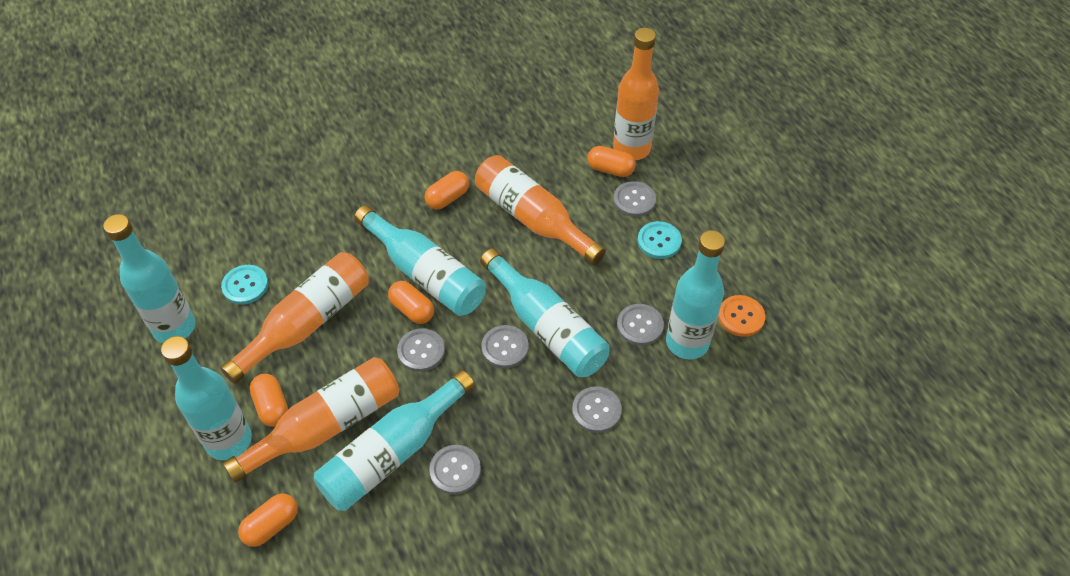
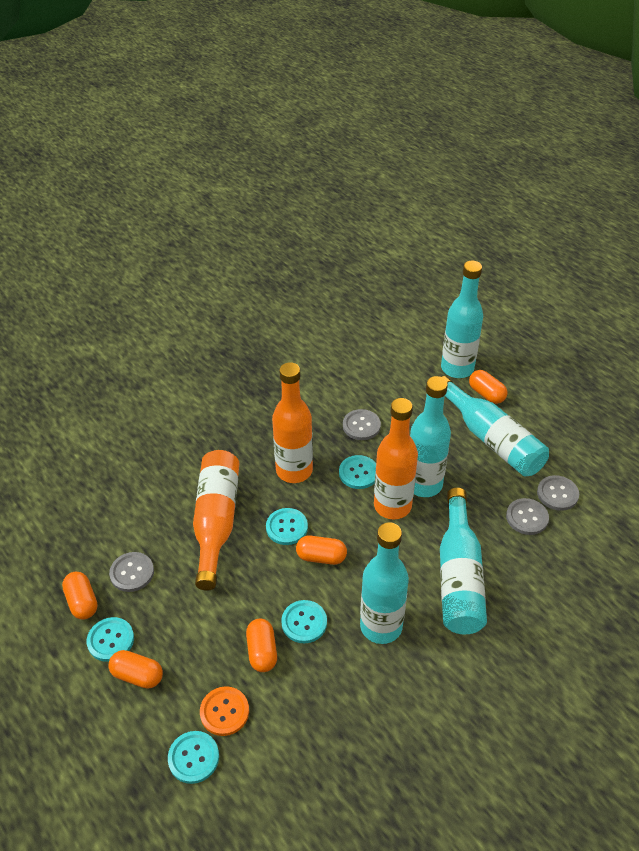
grey button: 6 -> 4
orange bottle: 4 -> 3
turquoise bottle: 6 -> 5
turquoise button: 2 -> 5

